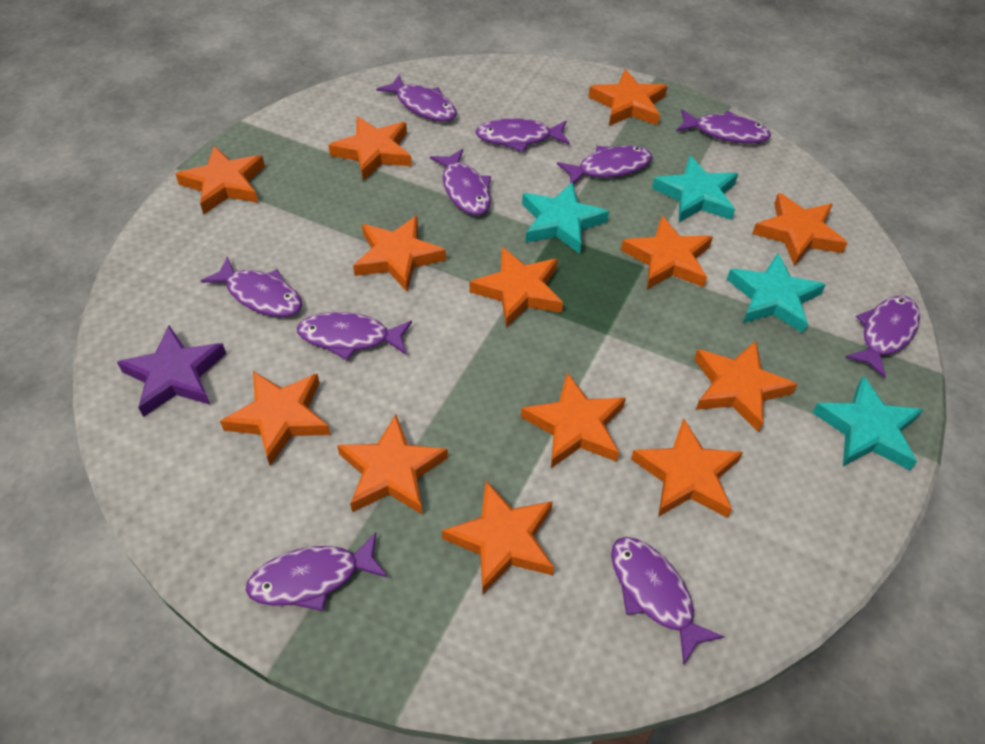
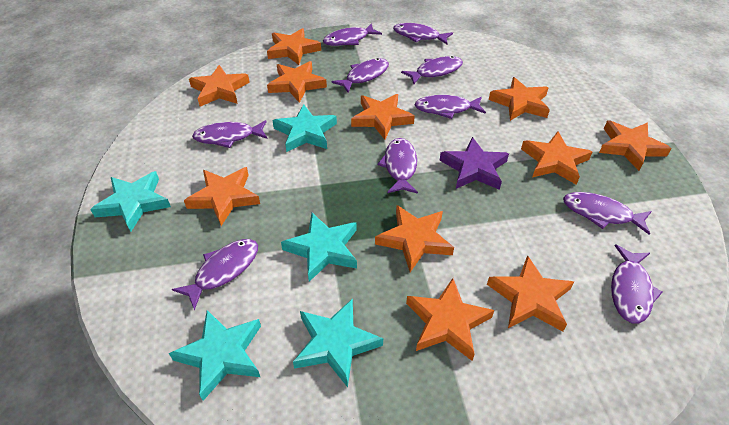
orange star: 13 -> 11
turquoise star: 4 -> 5

